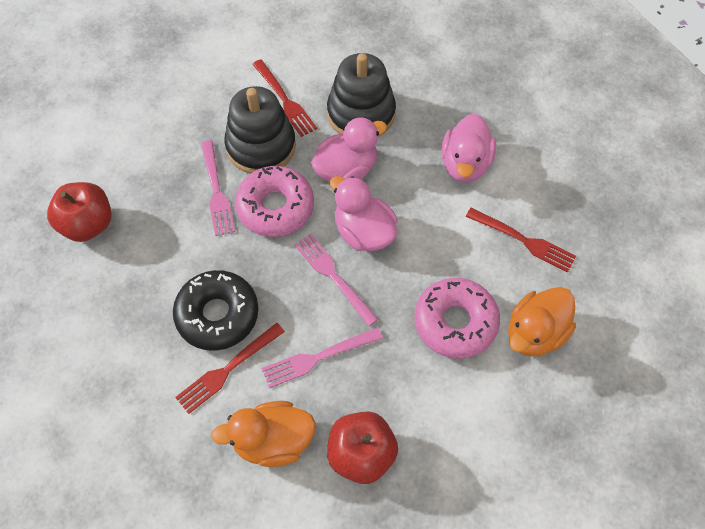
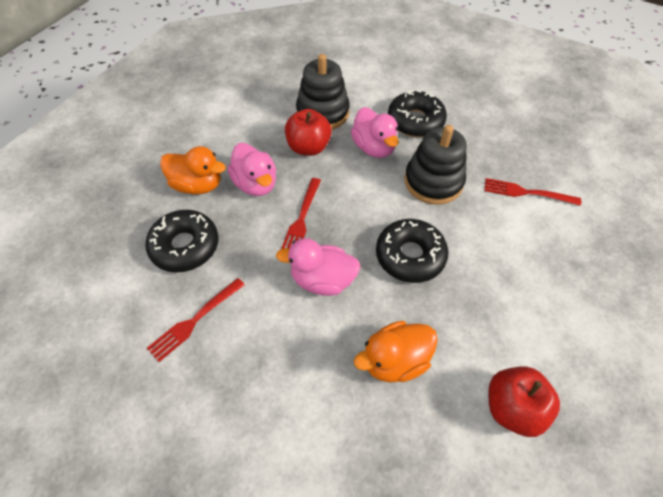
black donut: 1 -> 3
pink donut: 2 -> 0
pink fork: 3 -> 0

